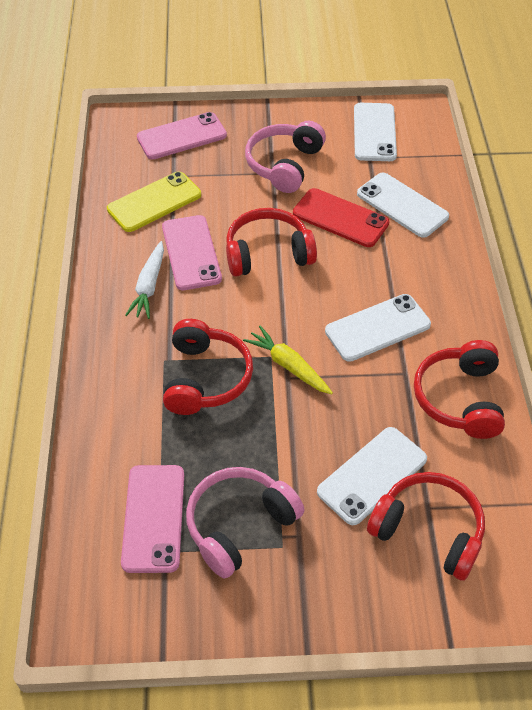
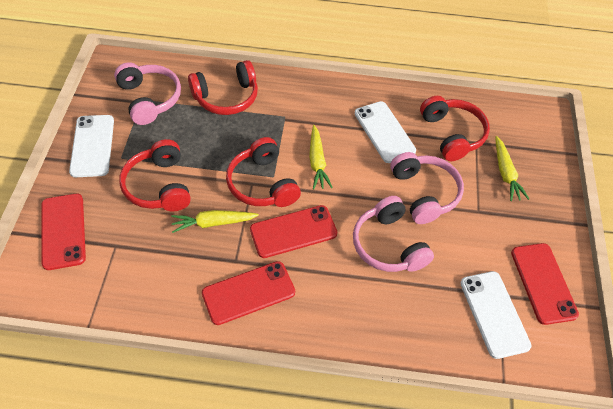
pink headphones: 2 -> 3
pink phone: 3 -> 0
red phone: 1 -> 4
white carrot: 1 -> 0
white phone: 4 -> 3
yellow carrot: 1 -> 3
yellow phone: 1 -> 0

